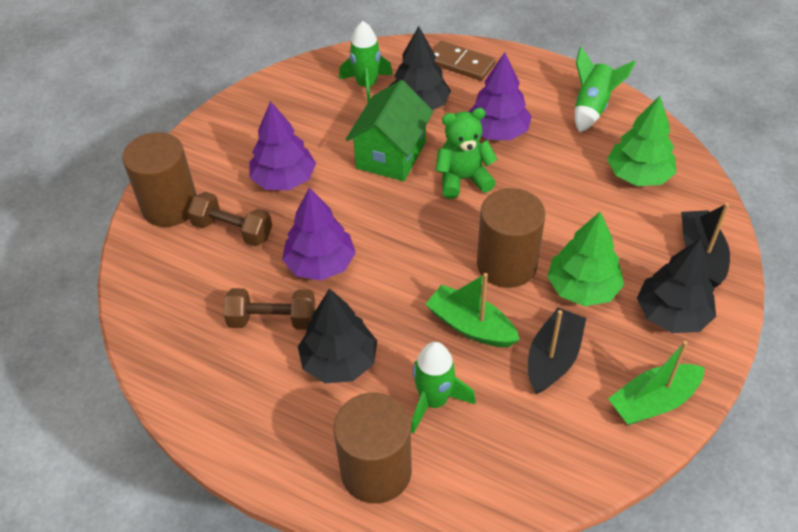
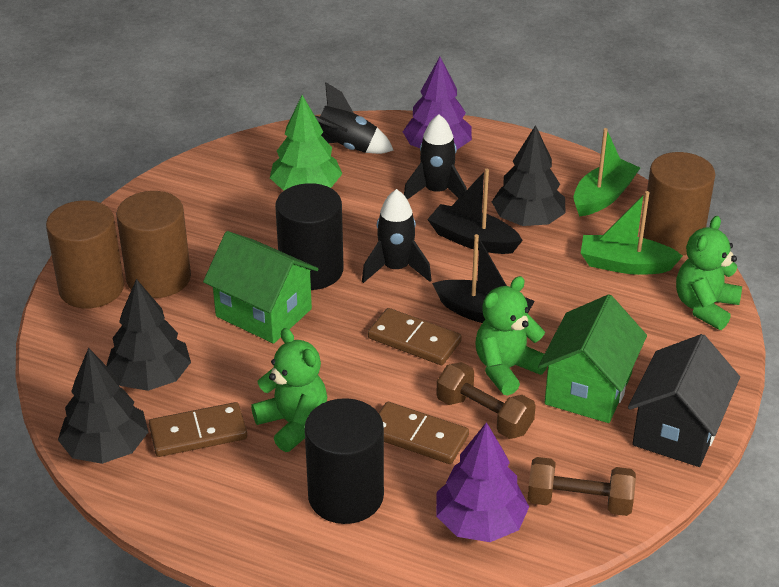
black cylinder: 0 -> 2
black house: 0 -> 1
black rocket: 0 -> 3
brown domino: 1 -> 3
green house: 1 -> 2
green rocket: 3 -> 0
green teddy bear: 1 -> 3
green tree: 2 -> 1
purple tree: 3 -> 2

